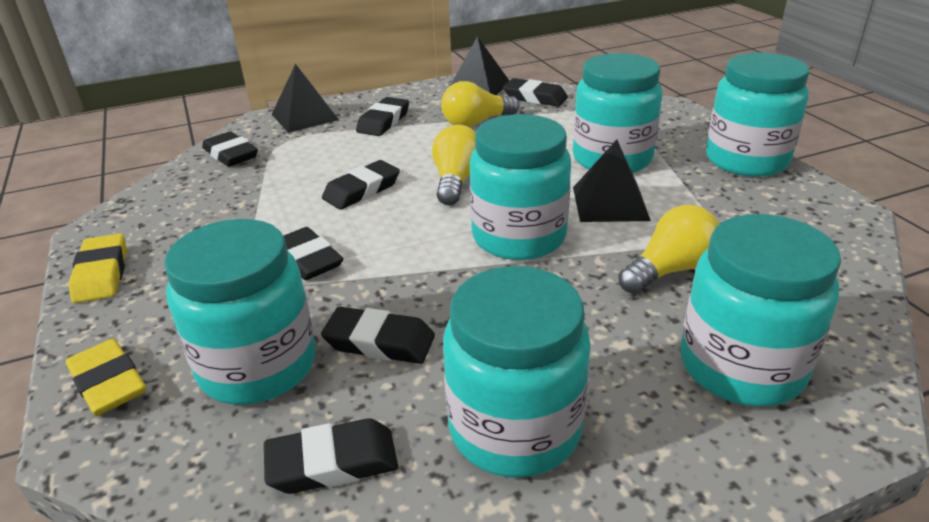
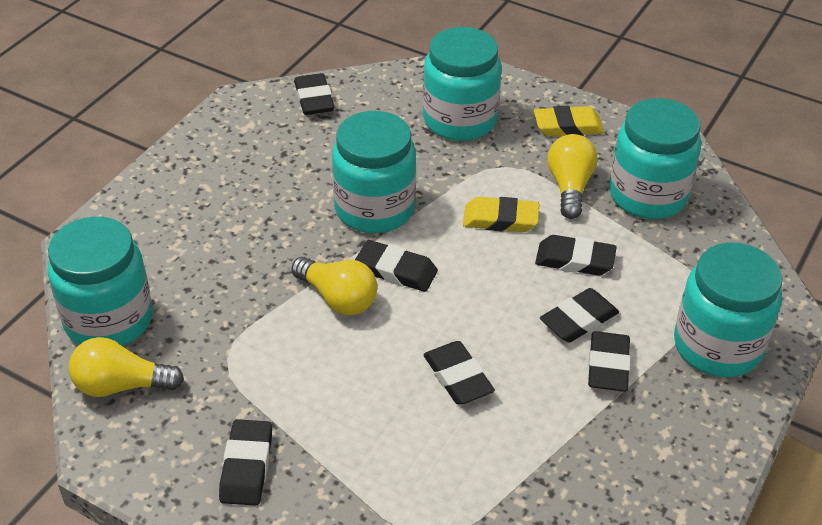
black pyramid: 3 -> 0
turquoise jar: 6 -> 5

